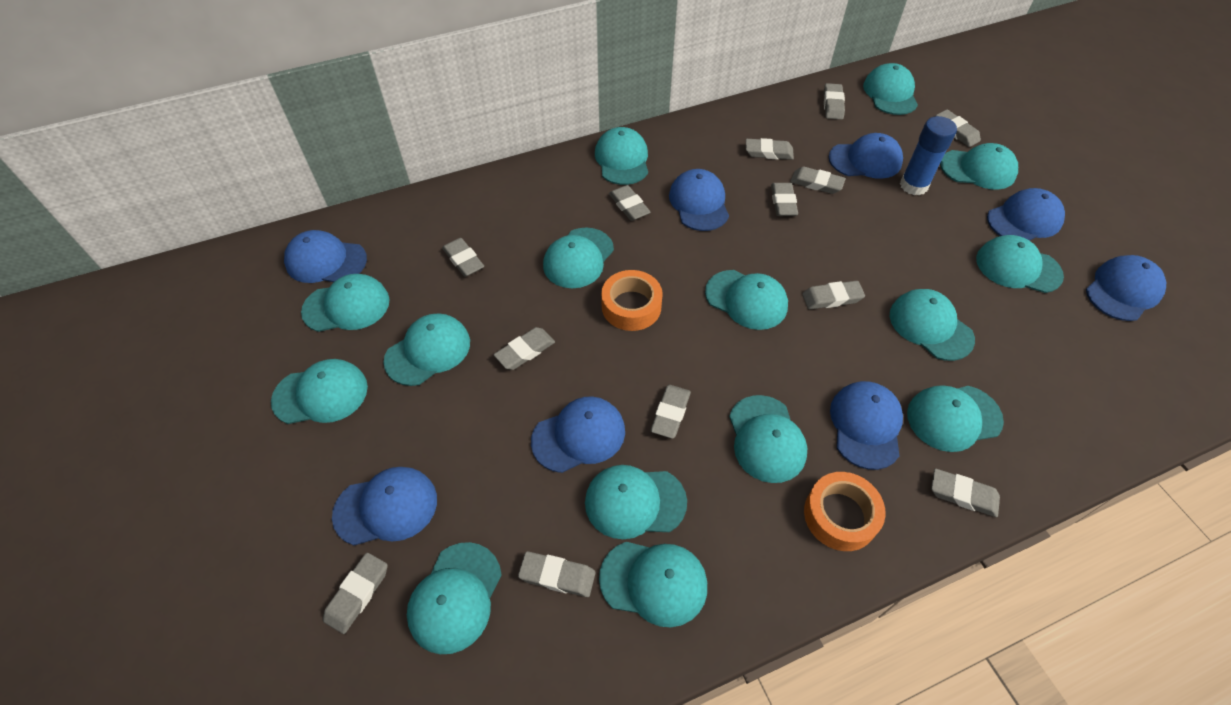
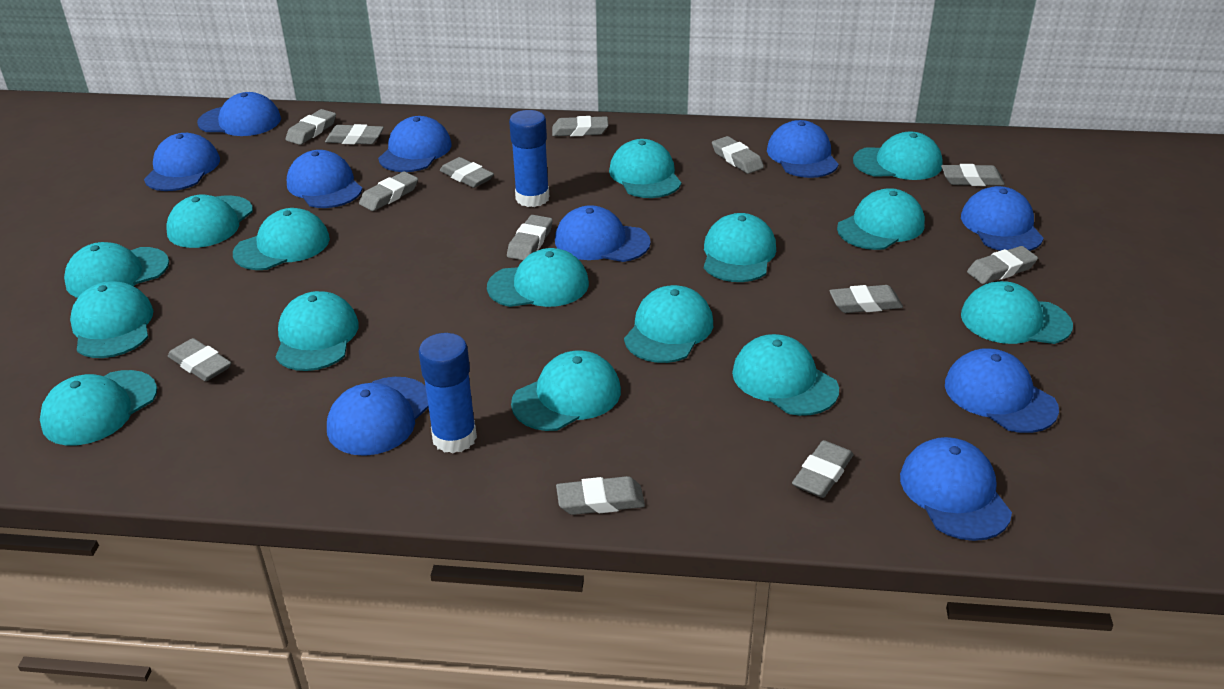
blue cap: 8 -> 10
blue glue stick: 1 -> 2
orange tape: 2 -> 0

